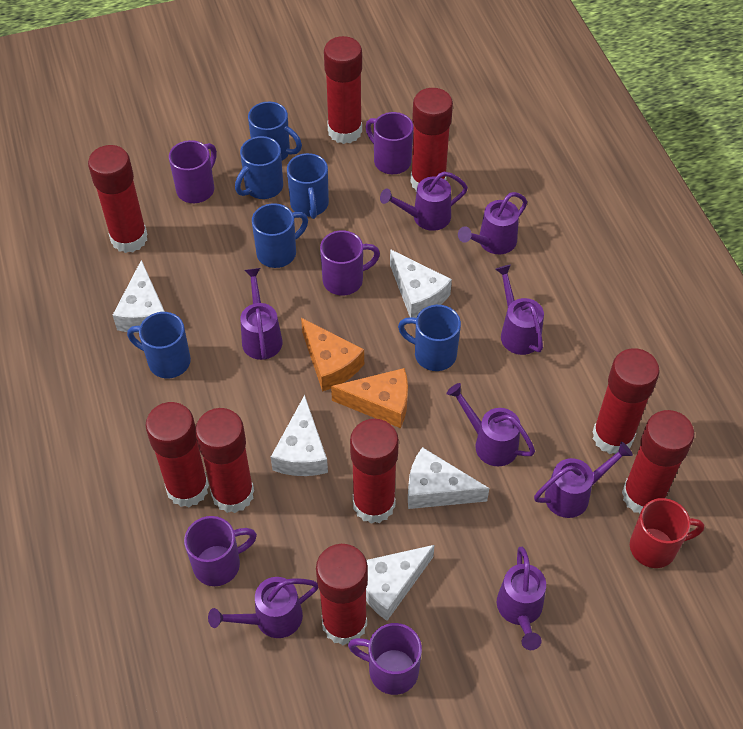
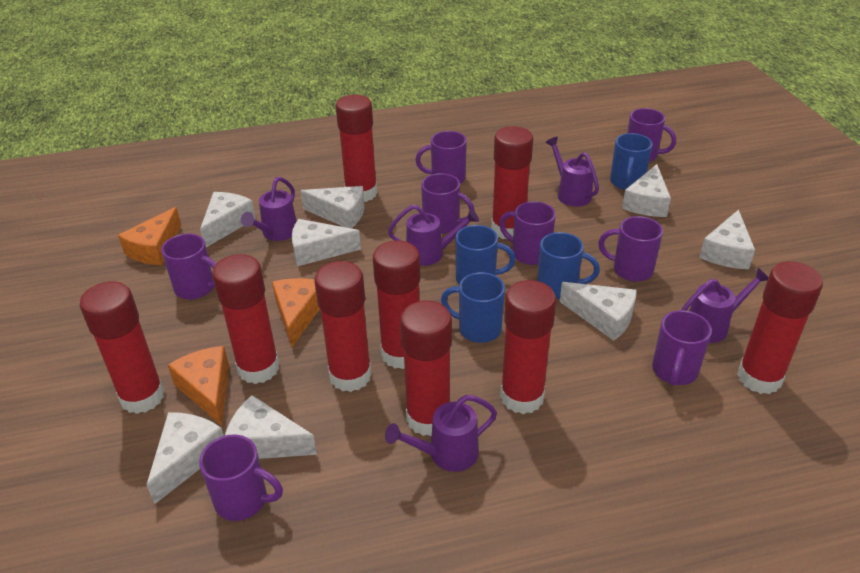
blue mug: 6 -> 4
orange cheese: 2 -> 3
purple mug: 5 -> 8
purple watering can: 8 -> 5
red mug: 1 -> 0
white cheese: 5 -> 8

